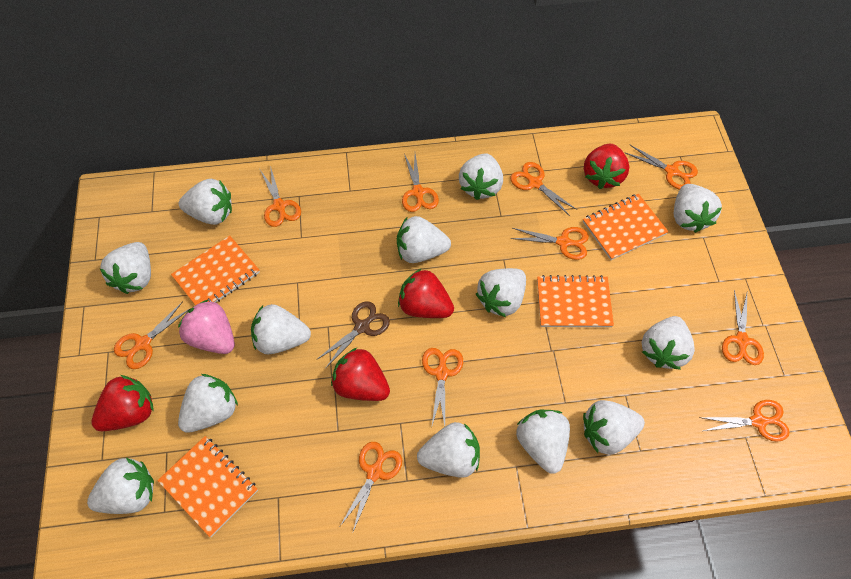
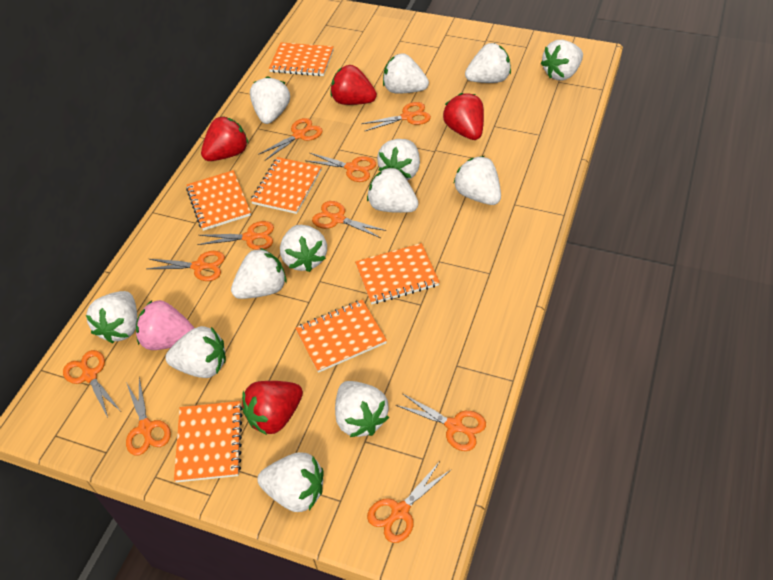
brown scissors: 1 -> 0
orange notebook: 4 -> 6

